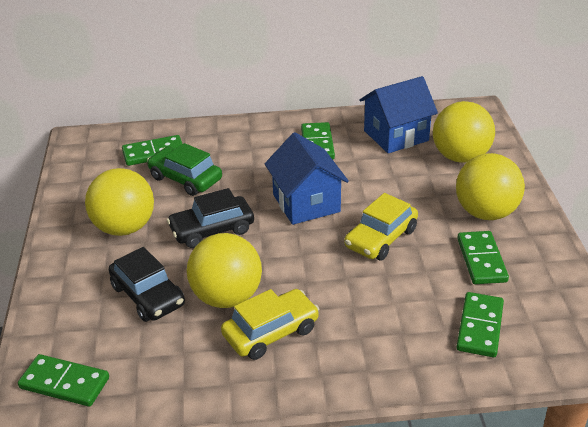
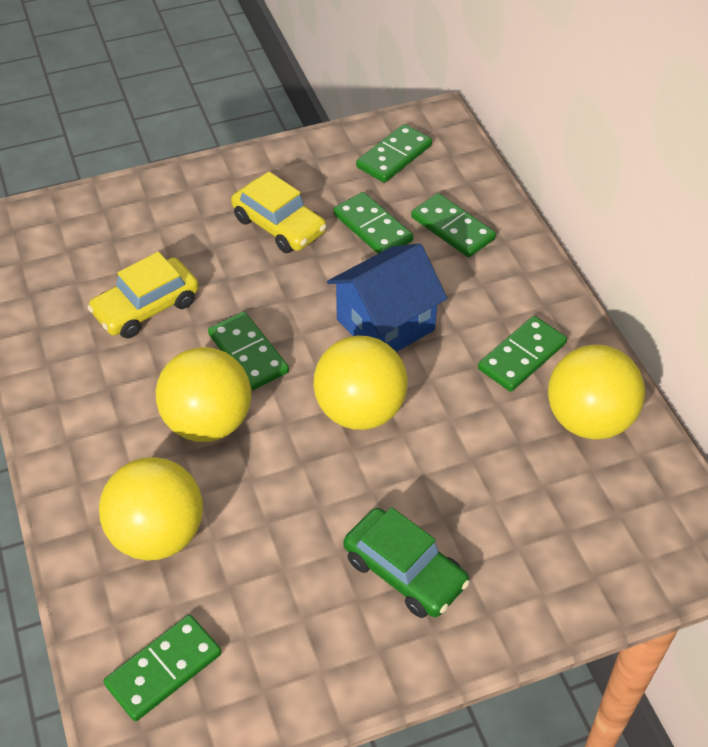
black car: 2 -> 0
blue house: 2 -> 1
green domino: 5 -> 6

